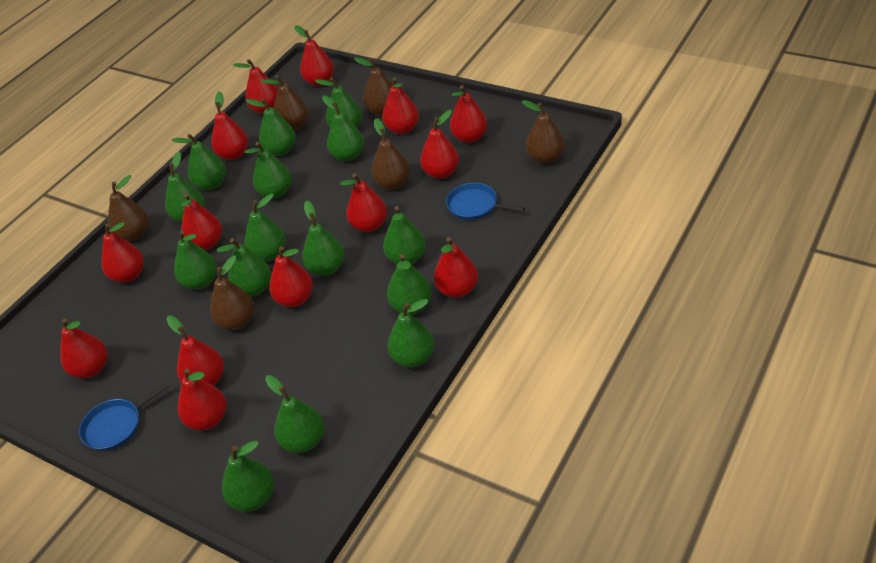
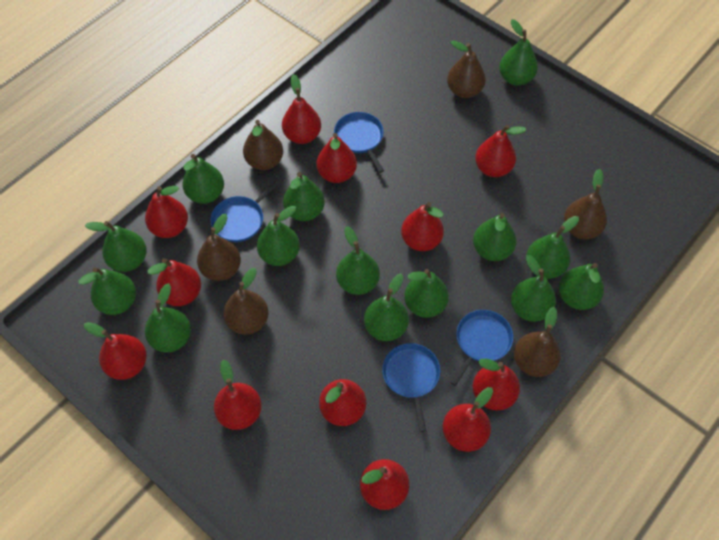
blue pan: 2 -> 4
green pear: 15 -> 14
red pear: 14 -> 12

